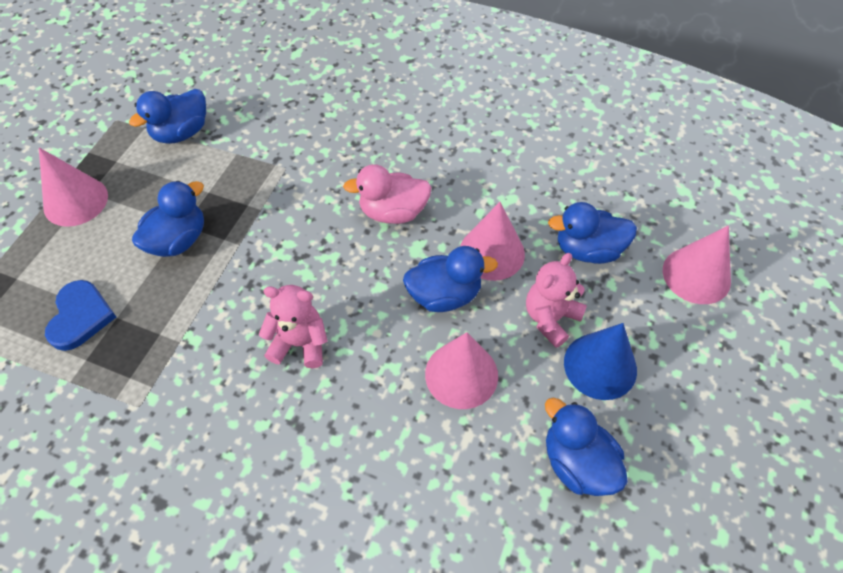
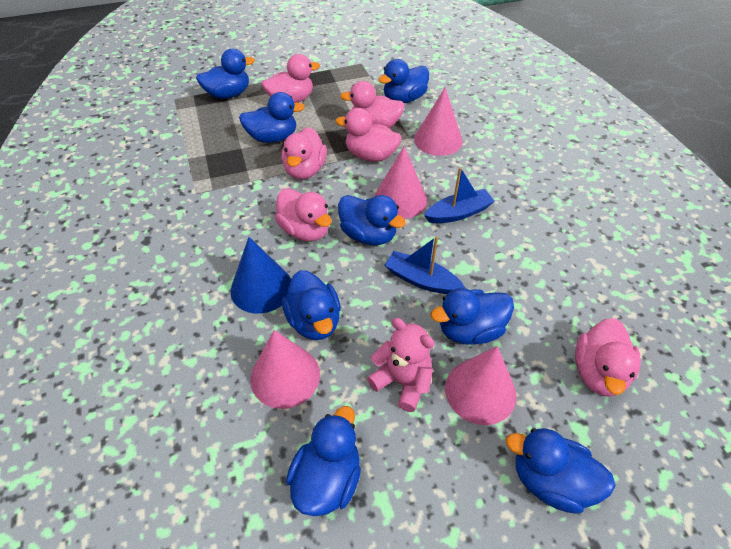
blue boat: 0 -> 2
blue duck: 5 -> 8
blue heart: 1 -> 0
pink duck: 1 -> 6
pink teddy bear: 2 -> 1

